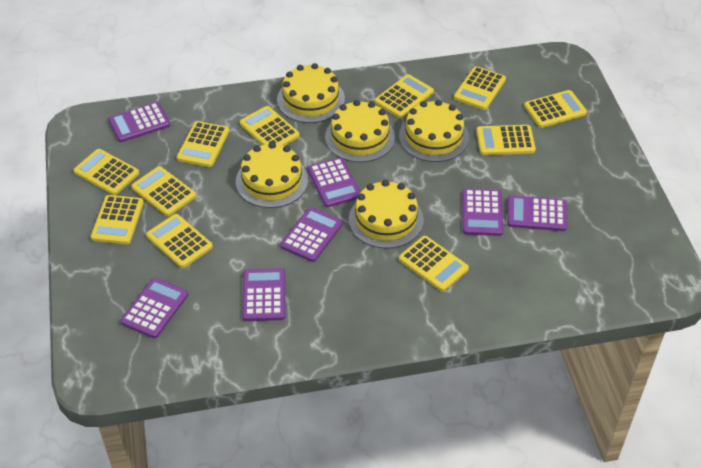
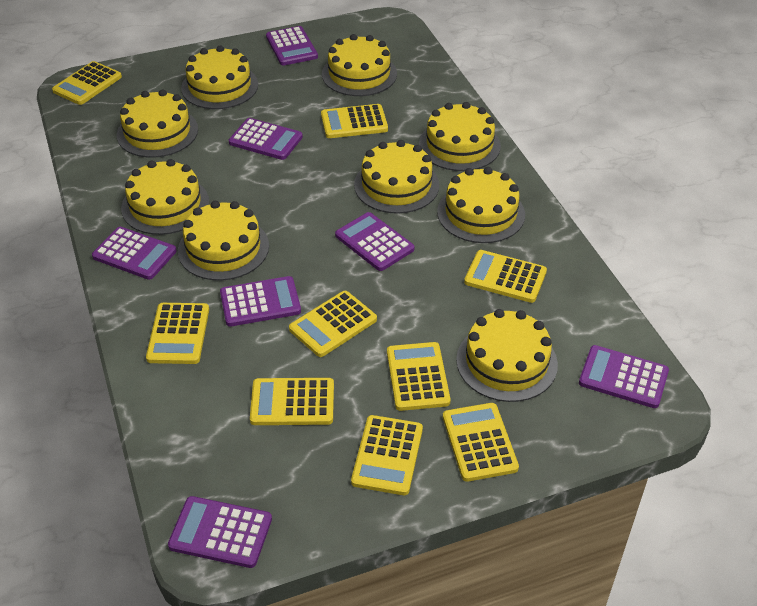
yellow cake: 5 -> 9
yellow calculator: 11 -> 9

